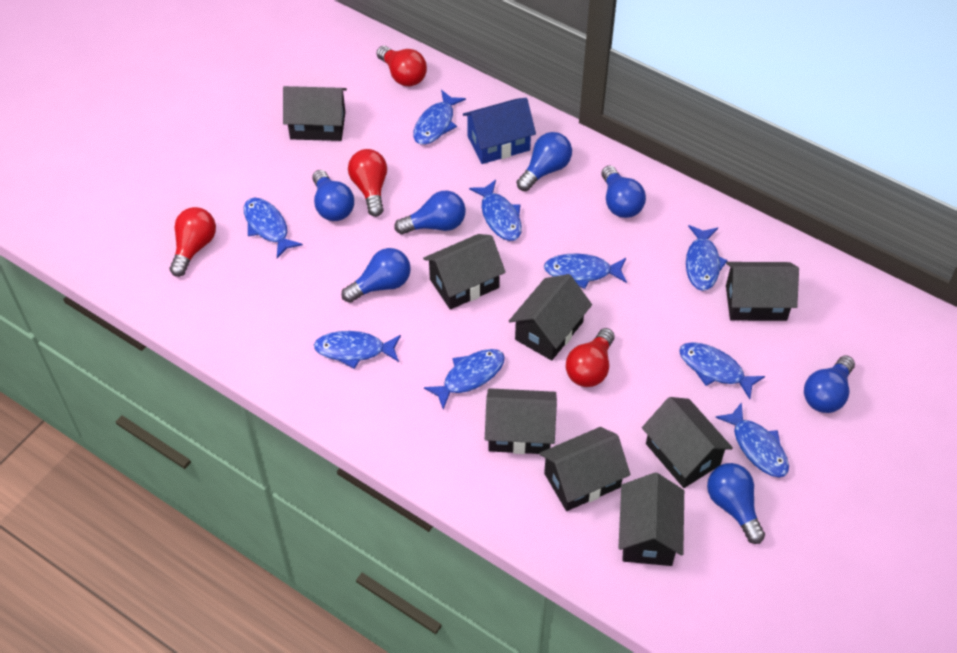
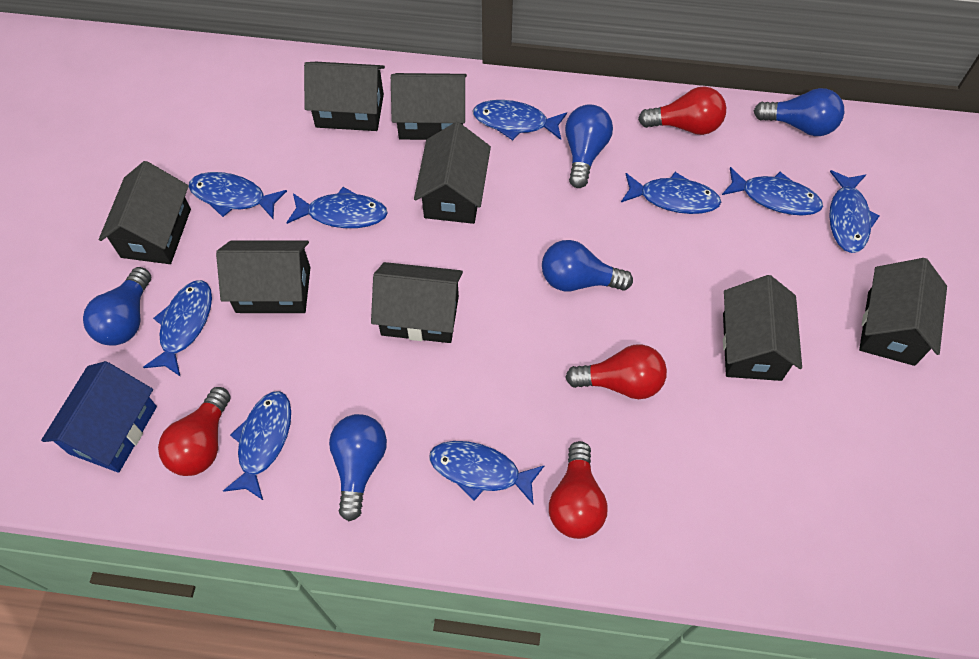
blue light bulb: 7 -> 5

